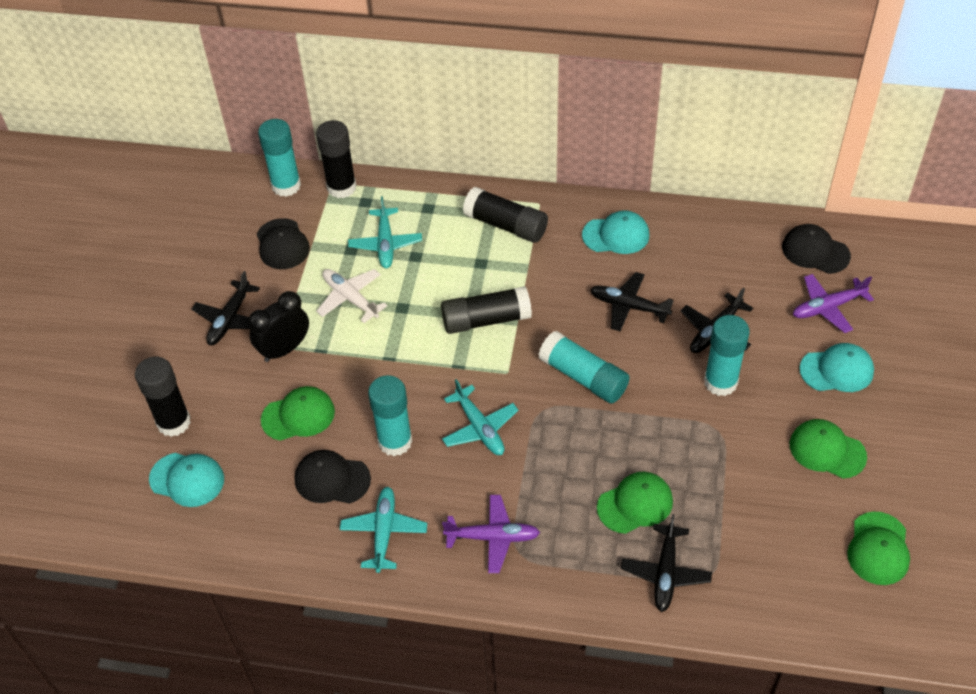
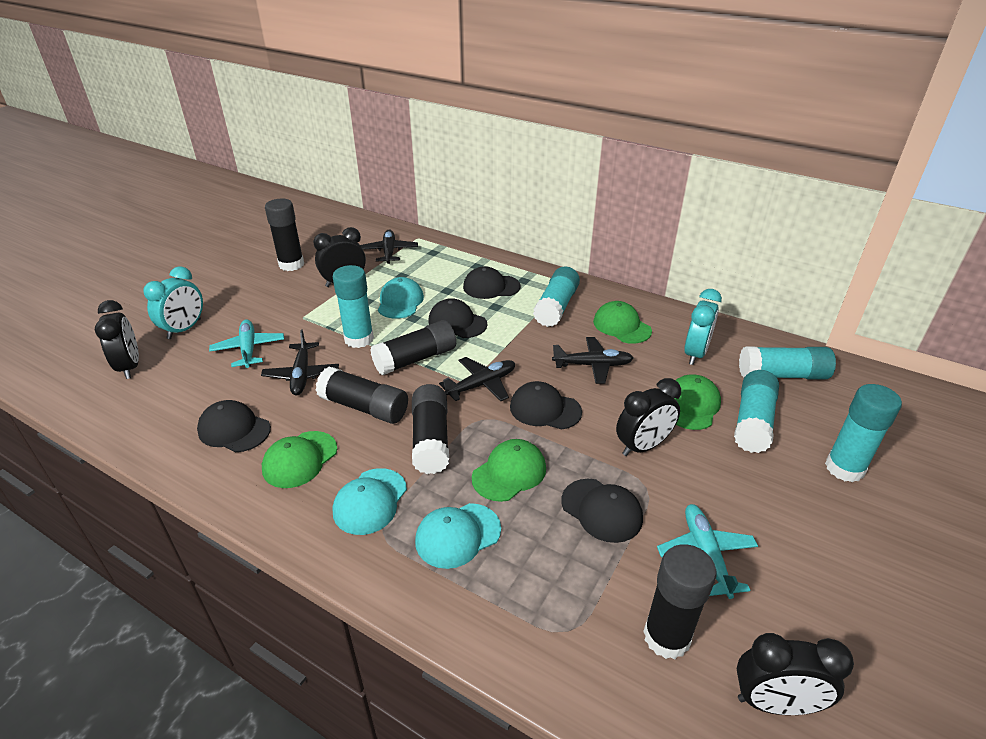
black cap: 3 -> 5
black clock: 1 -> 4
black glue stick: 4 -> 5
purple plane: 2 -> 0
turquoise clock: 0 -> 2
turquoise glue stick: 4 -> 5
turquoise plane: 3 -> 2
white plane: 1 -> 0

